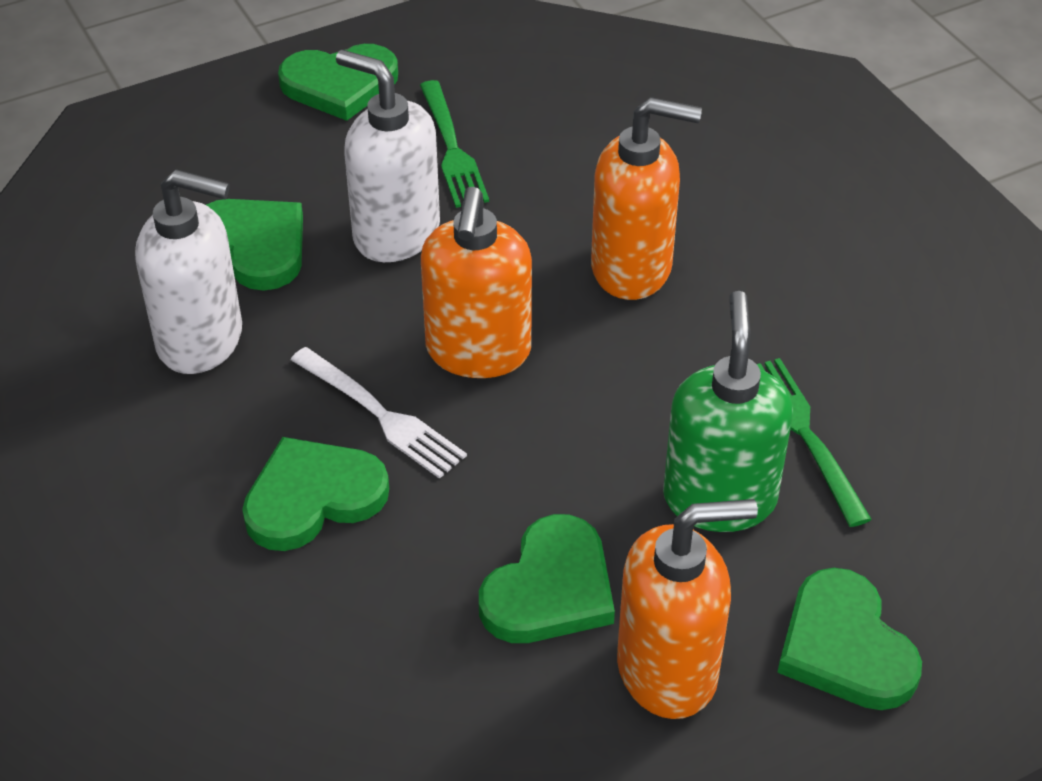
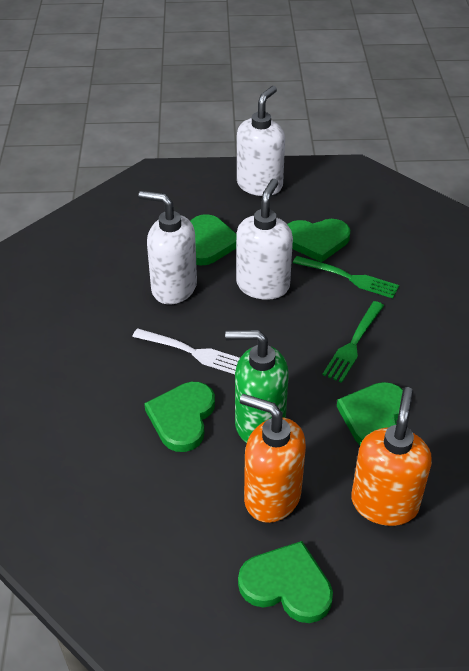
orange soap dispenser: 3 -> 2
white soap dispenser: 2 -> 3

